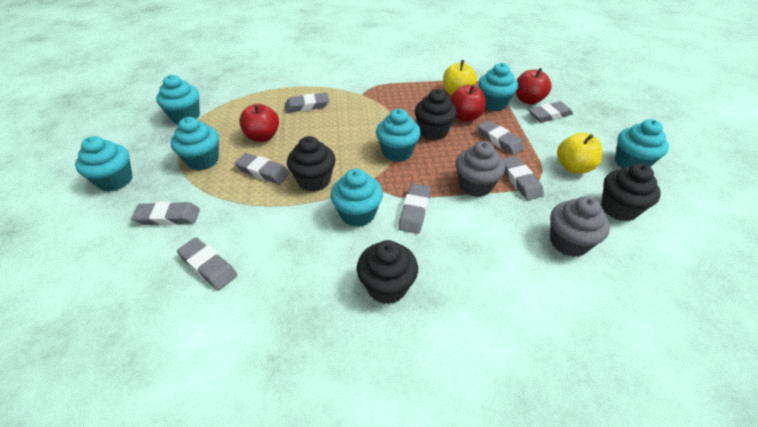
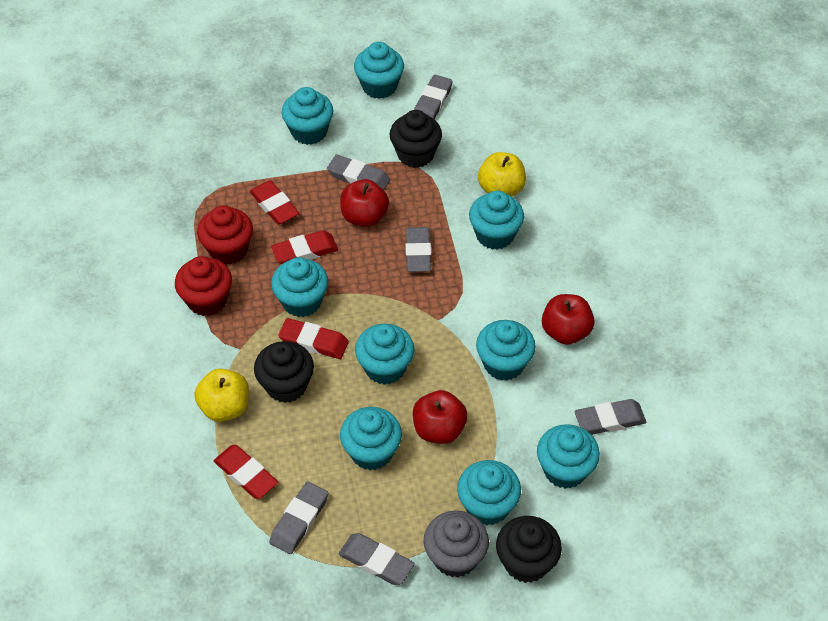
black cupcake: 4 -> 3
grey cupcake: 2 -> 1
grey eraser: 8 -> 6
red cupcake: 0 -> 2
red eraser: 0 -> 4
turquoise cupcake: 7 -> 9

